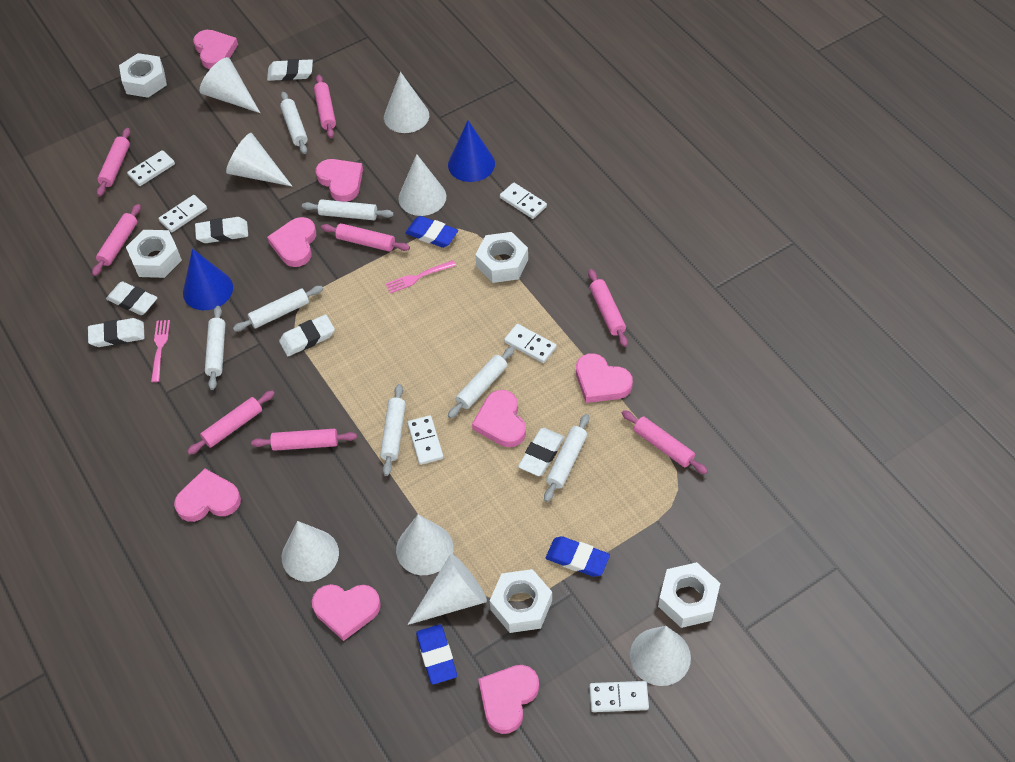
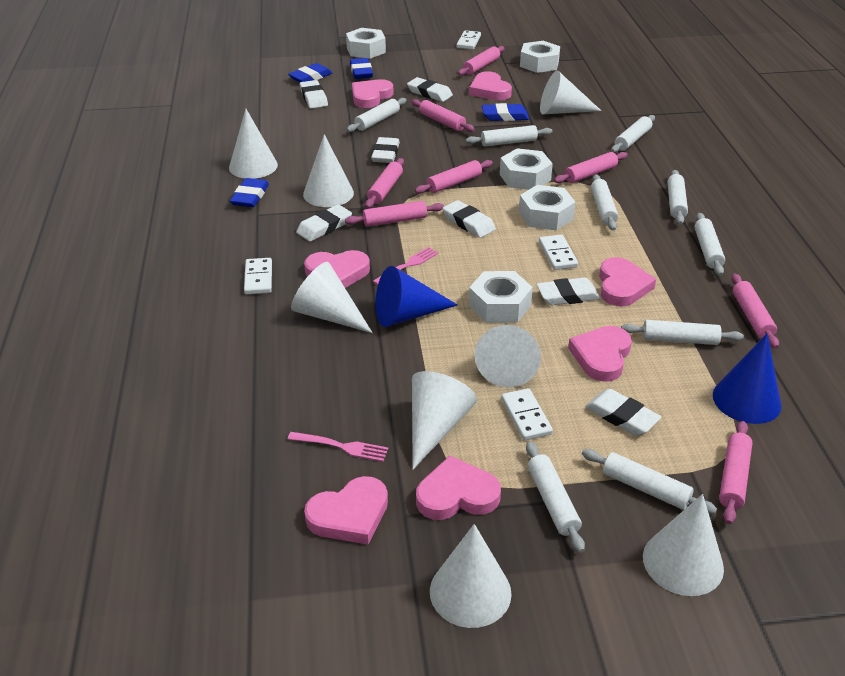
blue eraser: 3 -> 4
pink heart: 8 -> 7
white domino: 6 -> 4
white eraser: 6 -> 7
white rolling pin: 7 -> 9

